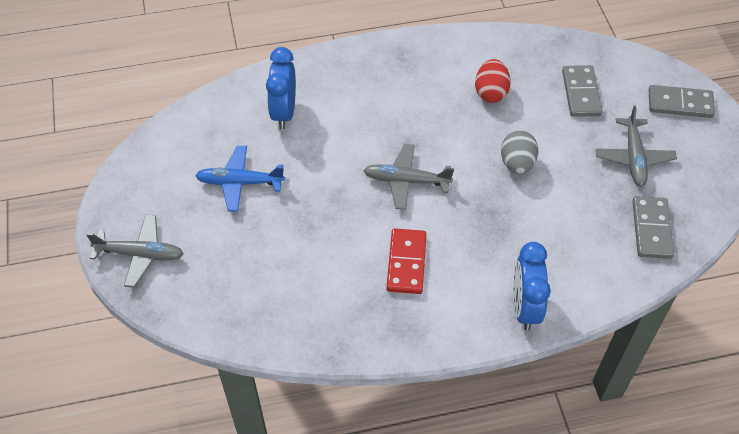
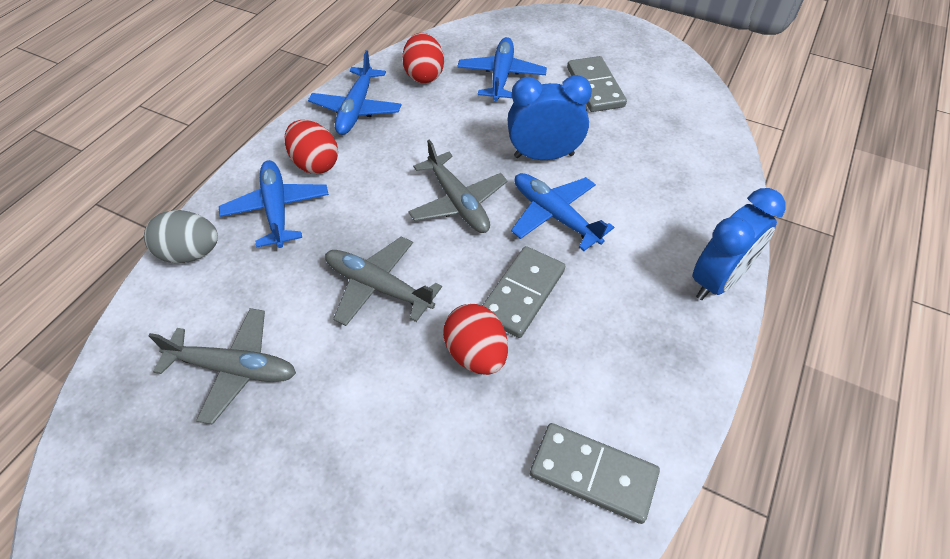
blue plane: 1 -> 4
red domino: 1 -> 0
red egg: 1 -> 3

